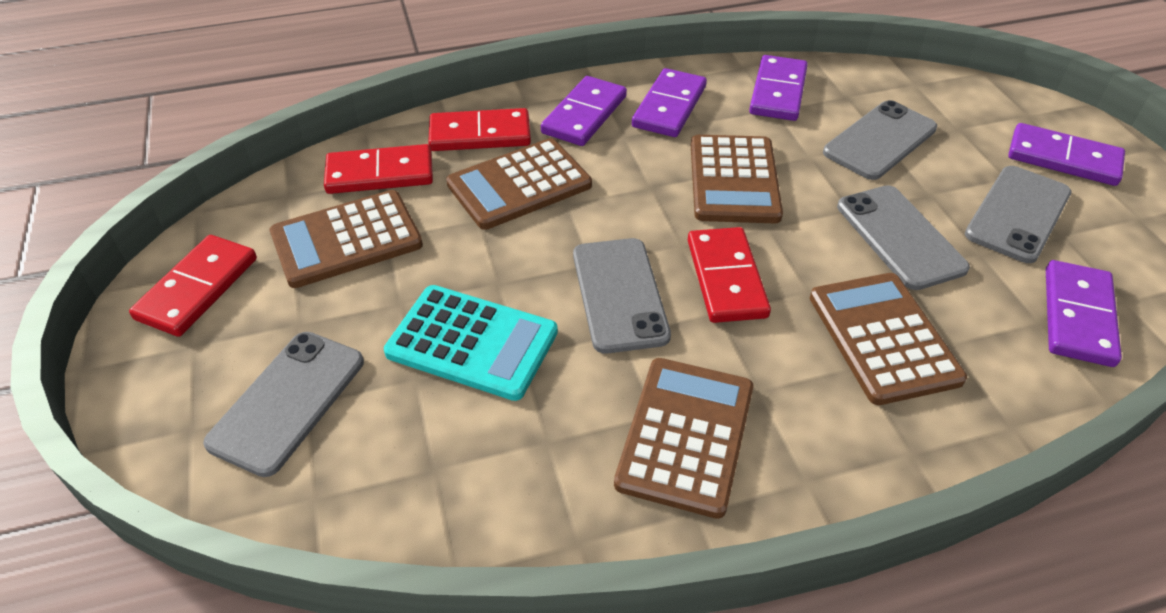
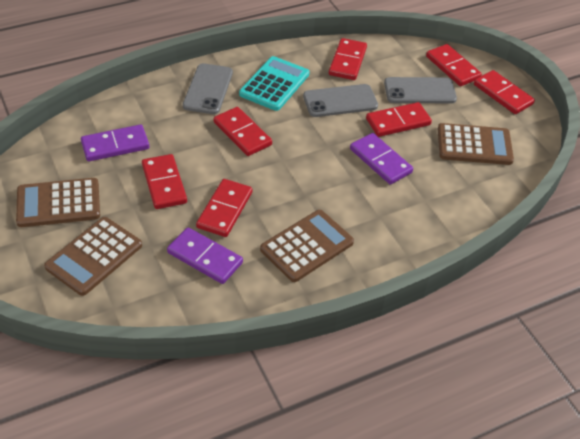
brown calculator: 5 -> 4
grey phone: 5 -> 3
purple domino: 5 -> 3
red domino: 4 -> 7

